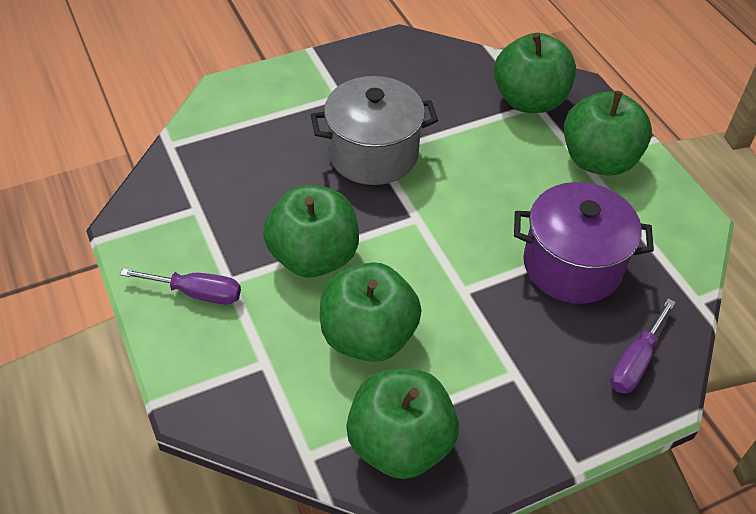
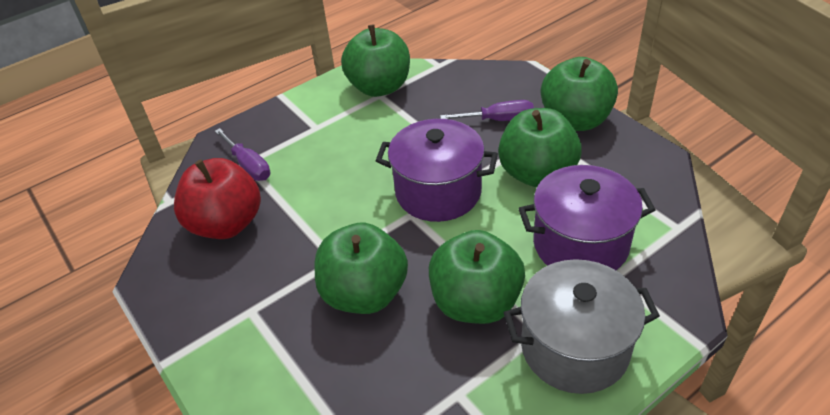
purple pot: 1 -> 2
red apple: 0 -> 1

